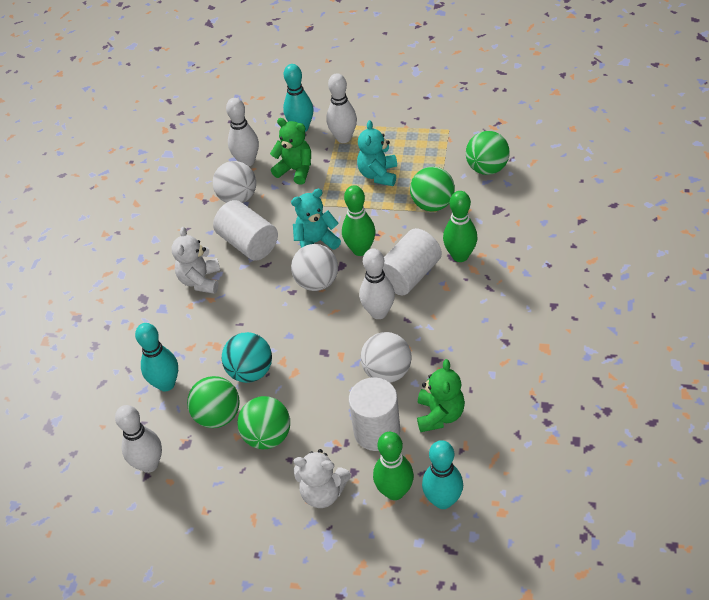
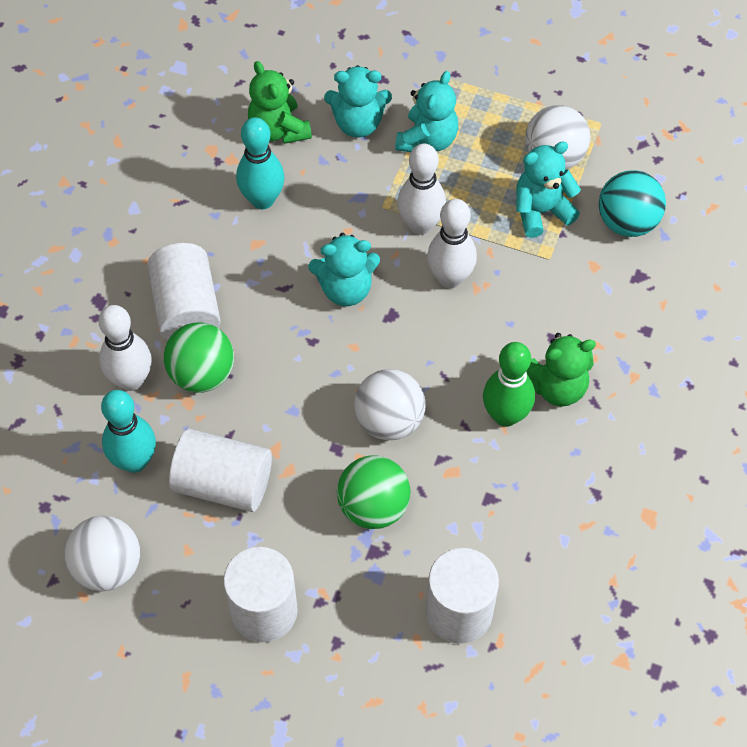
green ball: 4 -> 2
green bowling pin: 3 -> 1
turquoise bowling pin: 3 -> 2
turquoise teddy bear: 2 -> 4
white bowling pin: 4 -> 3
white cylinder: 3 -> 4
white teddy bear: 2 -> 0

